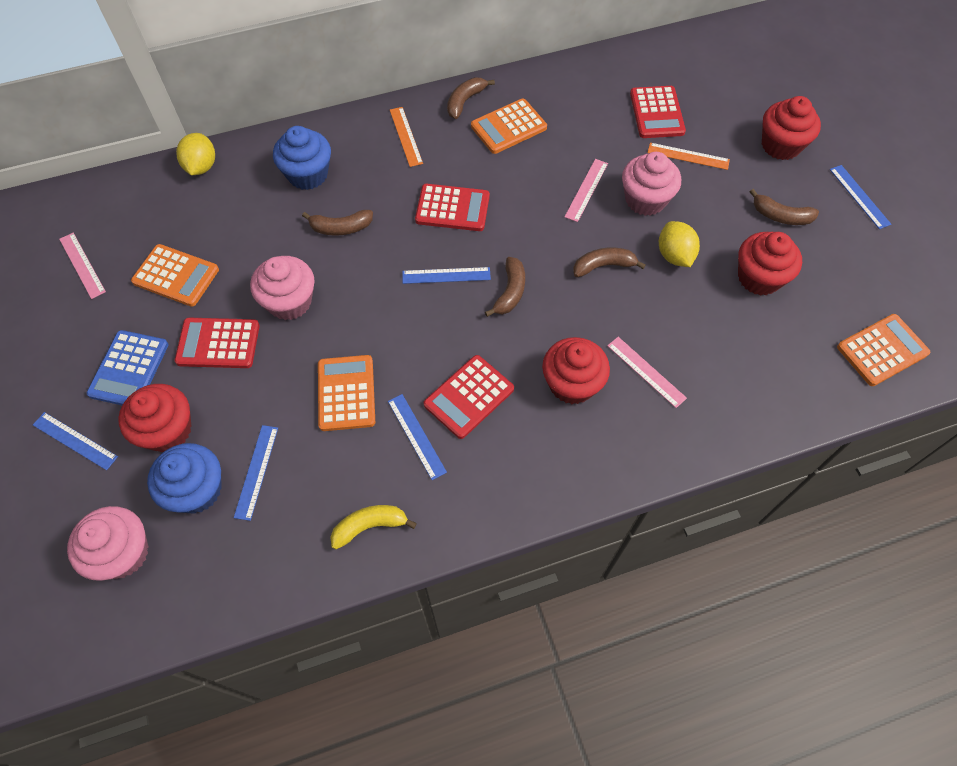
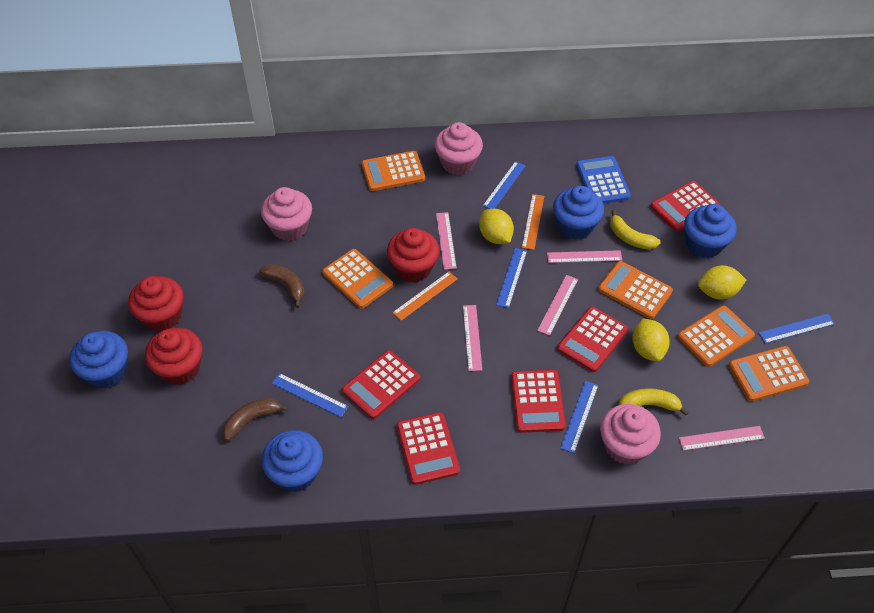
blue cupcake: 2 -> 4
brown banana: 5 -> 2
orange calculator: 4 -> 5
pink ruler: 3 -> 5
red calculator: 4 -> 5
red cupcake: 4 -> 3
yellow banana: 1 -> 2
yellow lemon: 2 -> 3

